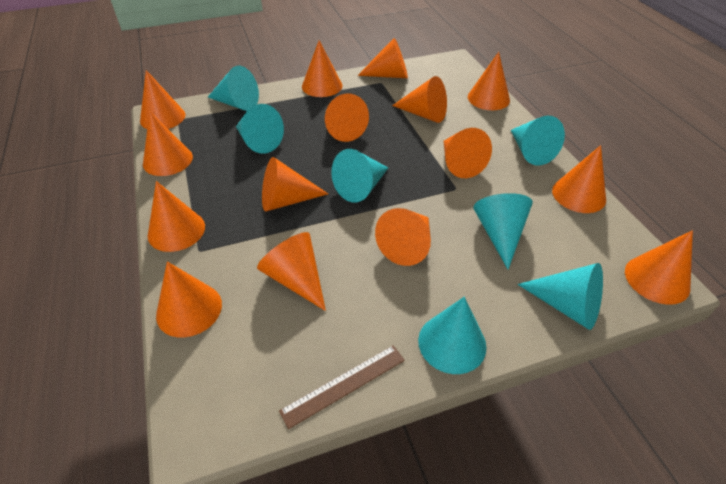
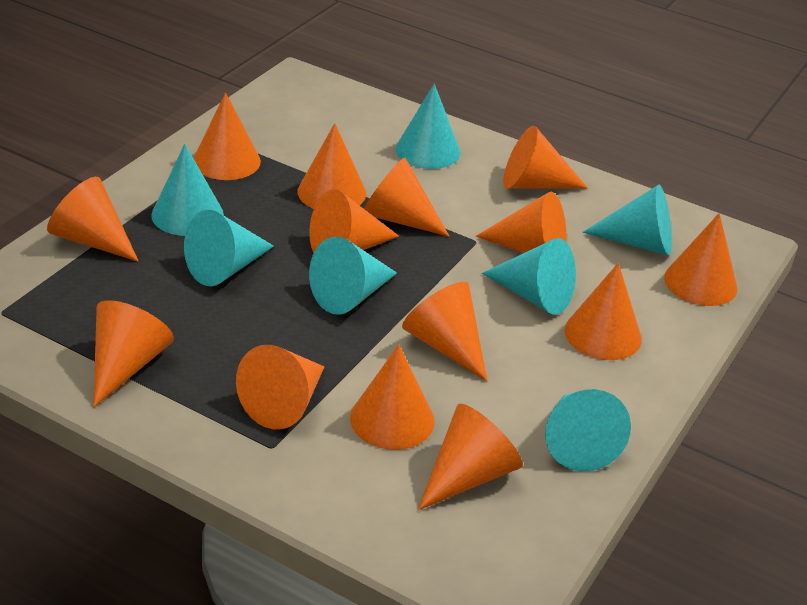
brown ruler: 1 -> 0
orange cone: 15 -> 14

